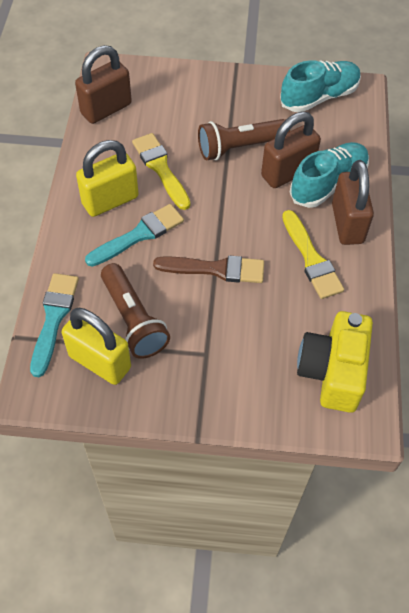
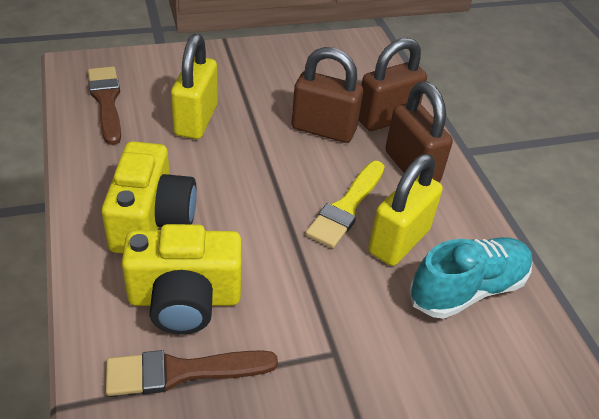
brown brush: 1 -> 2
brown flashlight: 2 -> 0
turquoise brush: 2 -> 0
turquoise shoe: 2 -> 1
yellow brush: 2 -> 1
yellow camera: 1 -> 2

